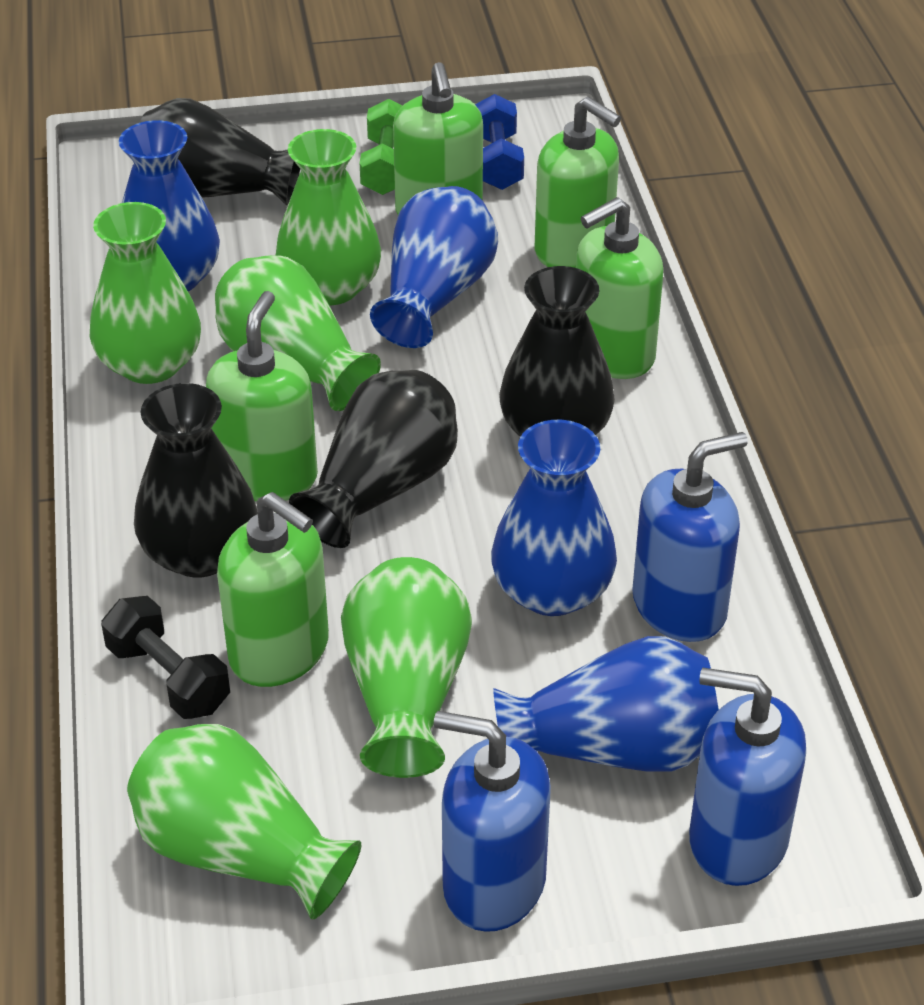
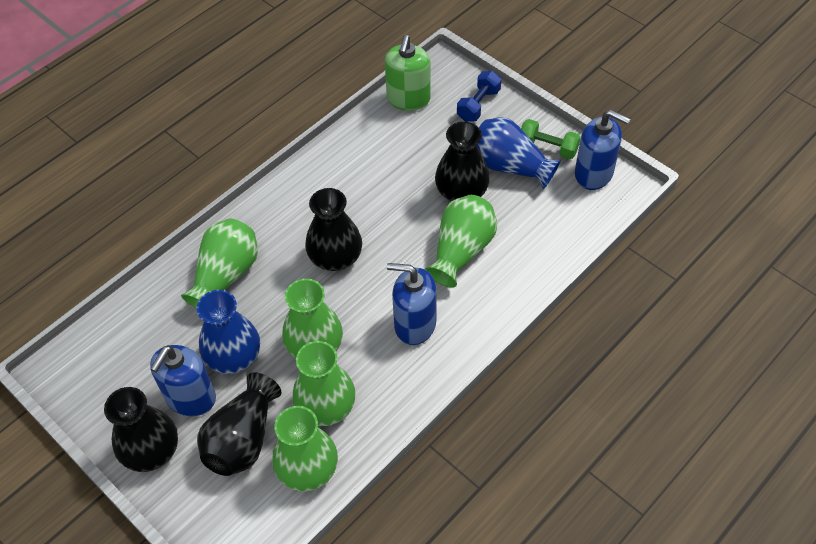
black dumbbell: 1 -> 0
blue vase: 4 -> 2
green soap dispenser: 5 -> 1

